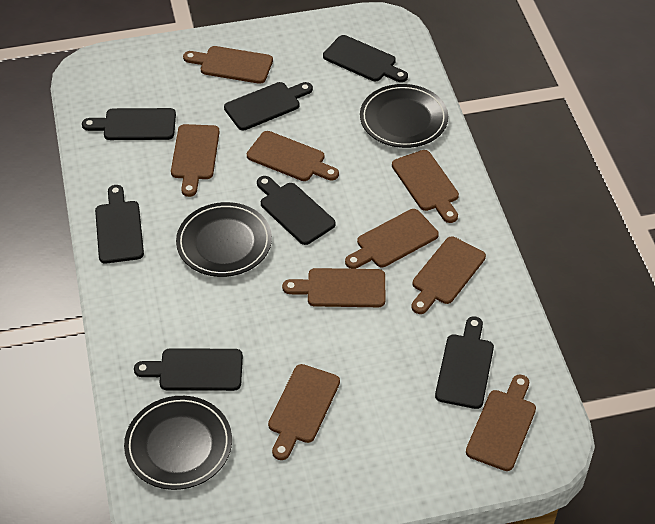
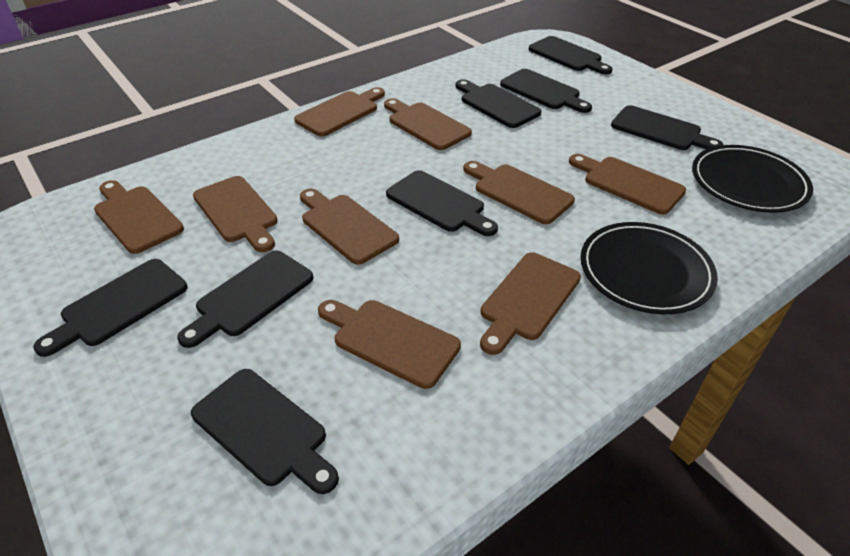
black cutting board: 7 -> 8
black plate: 3 -> 2

